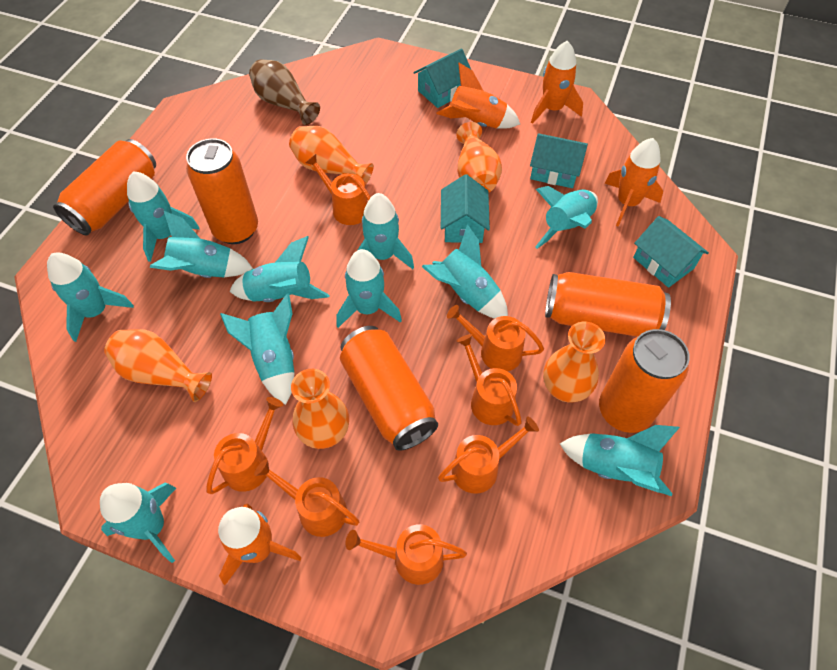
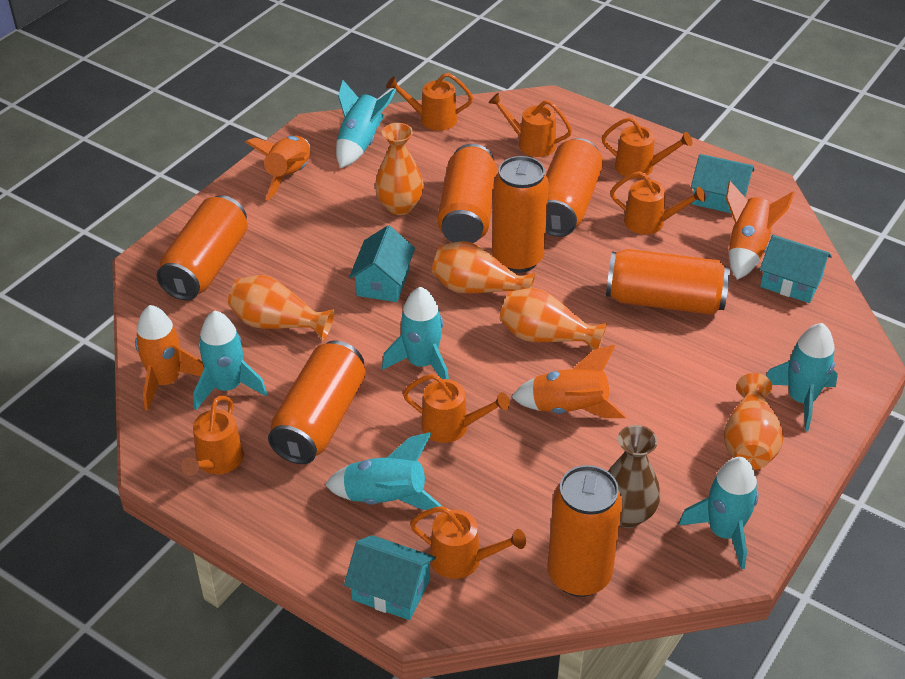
orange can: 5 -> 7
turquoise rocket: 11 -> 6

